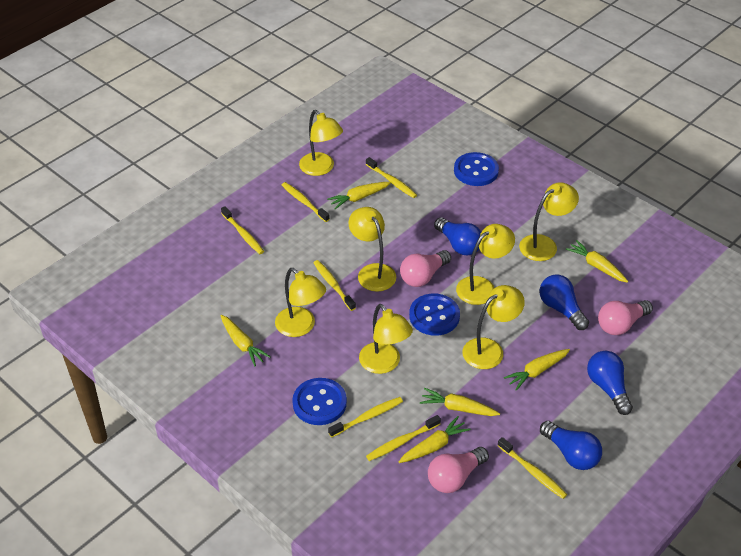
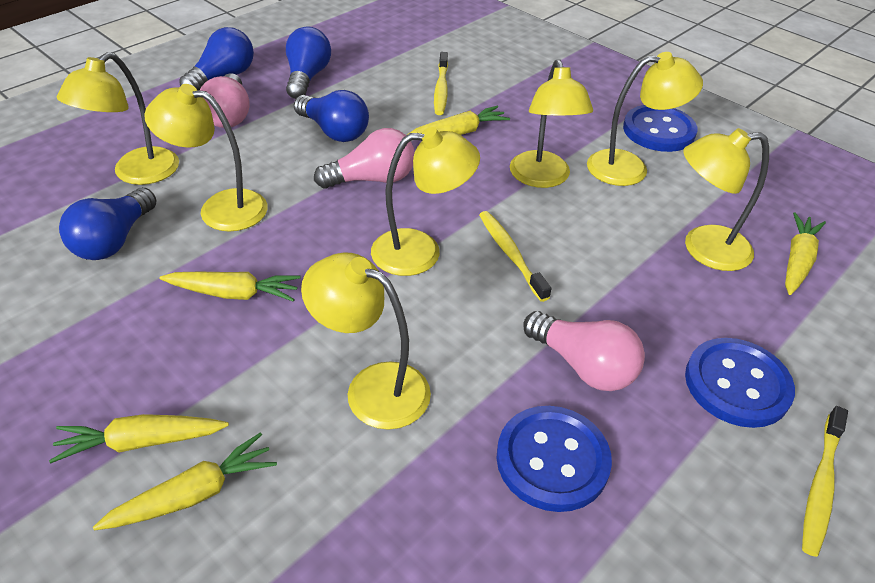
yellow carrot: 6 -> 5
yellow toothbrush: 7 -> 3

